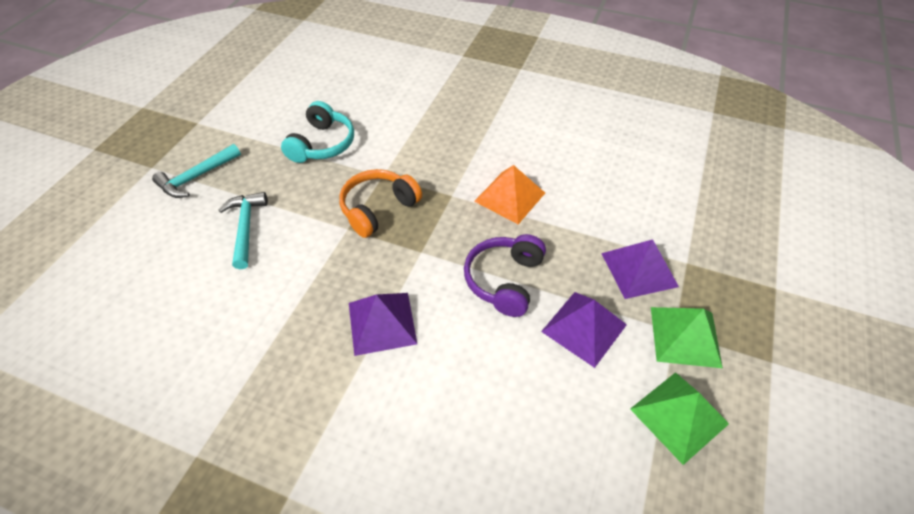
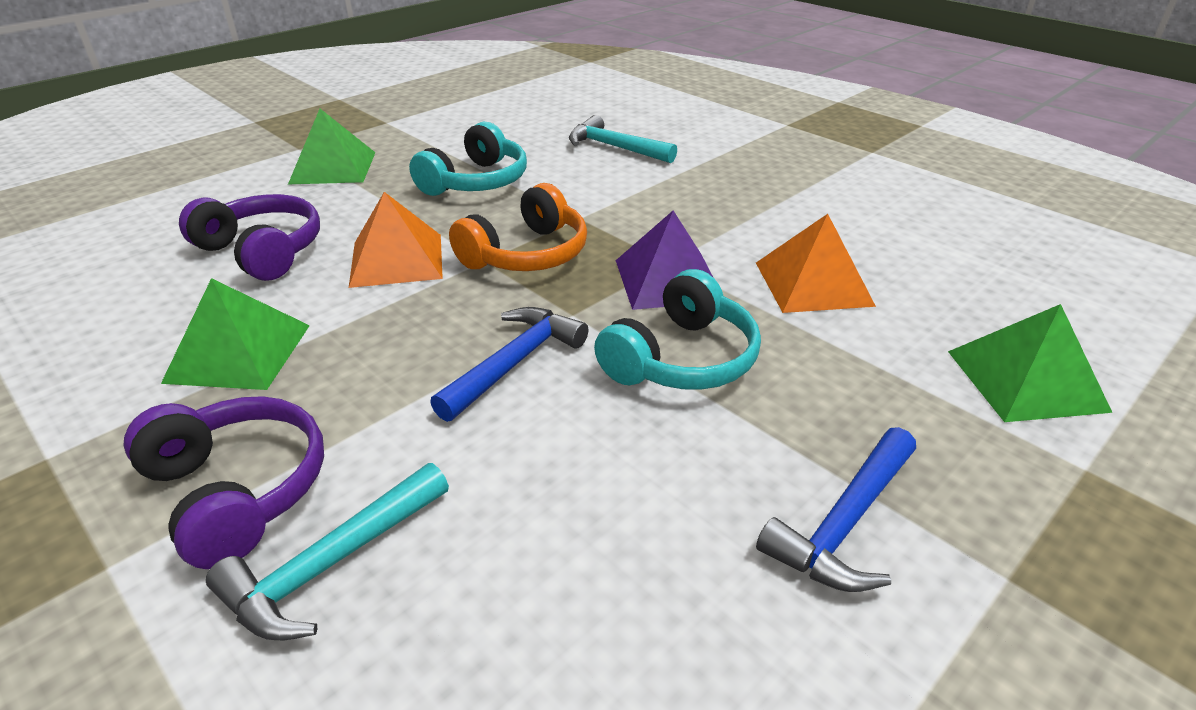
blue hammer: 0 -> 2
green pyramid: 2 -> 3
orange pyramid: 1 -> 2
purple headphones: 1 -> 2
purple pyramid: 3 -> 1
turquoise headphones: 1 -> 2

